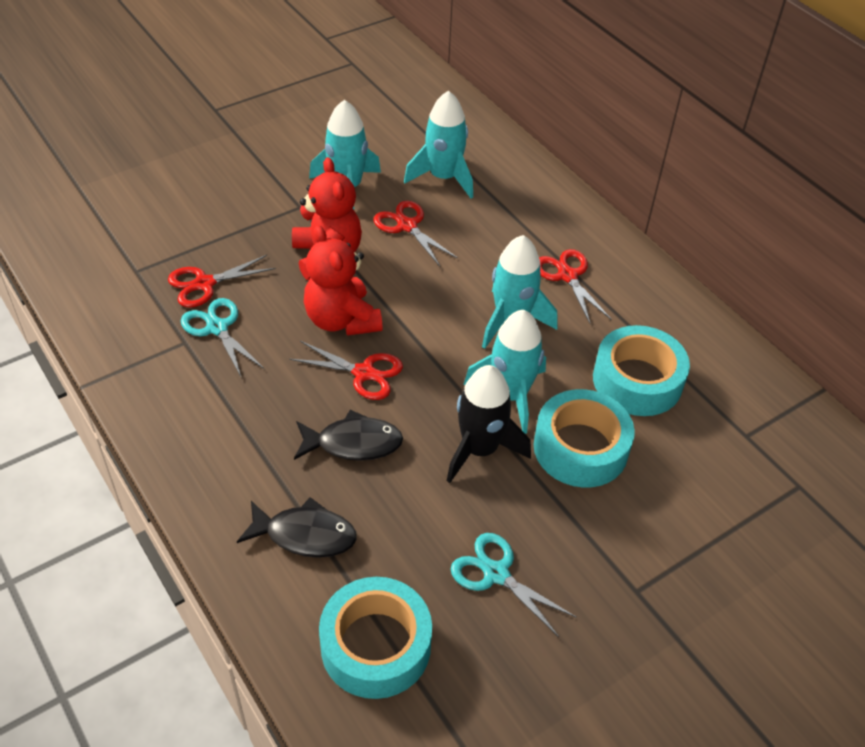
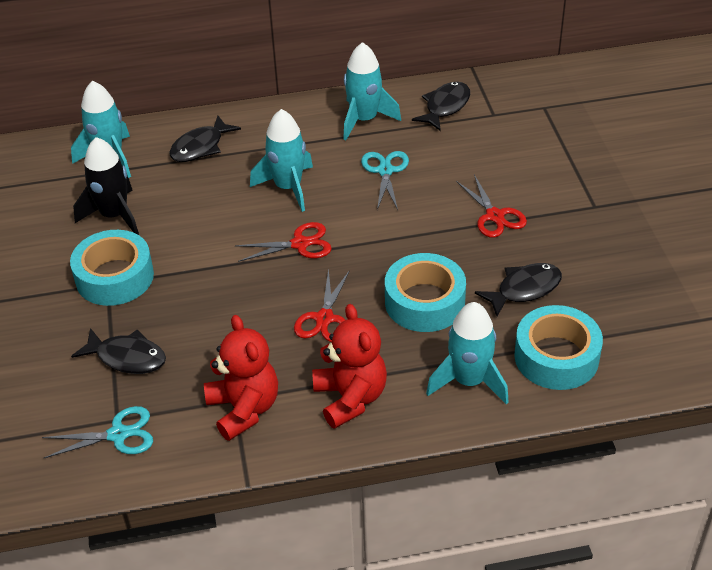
black fish: 2 -> 4
red scissors: 4 -> 3

